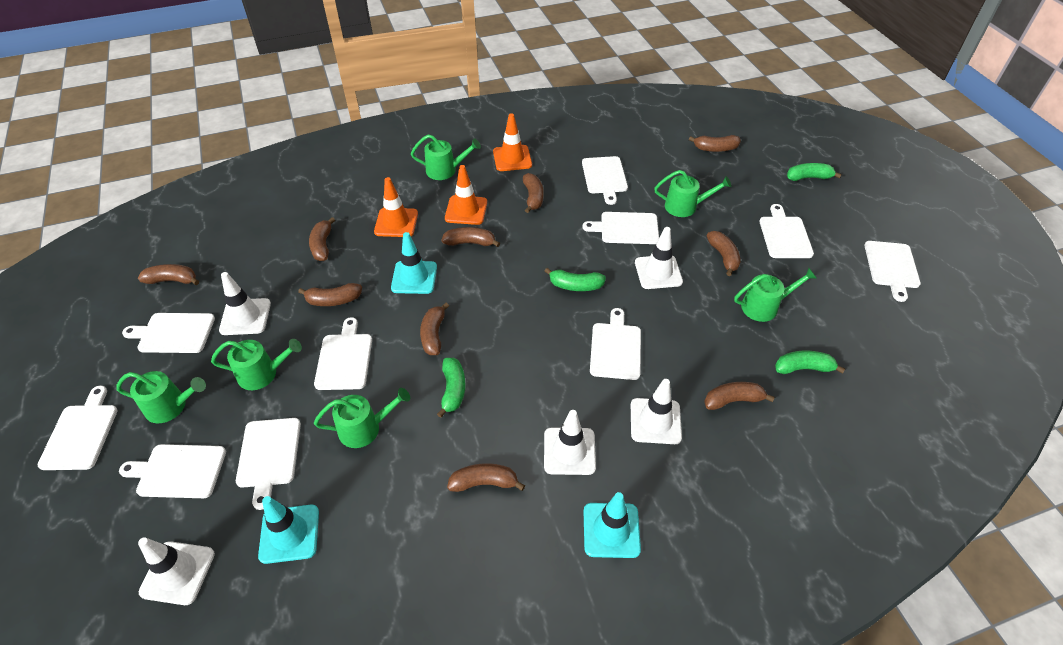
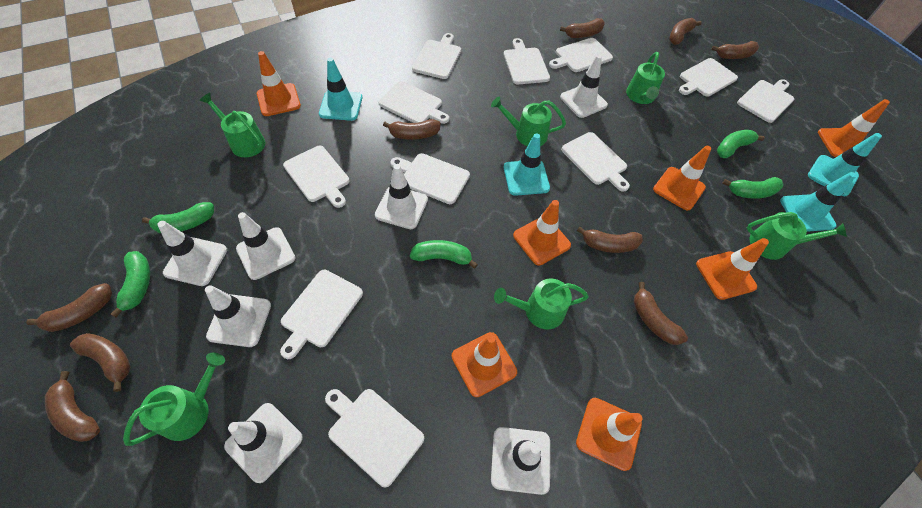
brown banana: 10 -> 9
green banana: 4 -> 5
orange traffic cone: 3 -> 7
turquoise traffic cone: 3 -> 4
white cutting board: 10 -> 11
white traffic cone: 5 -> 7

